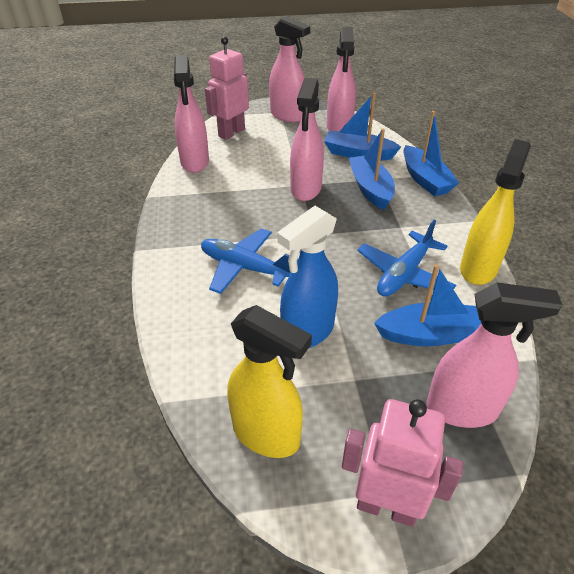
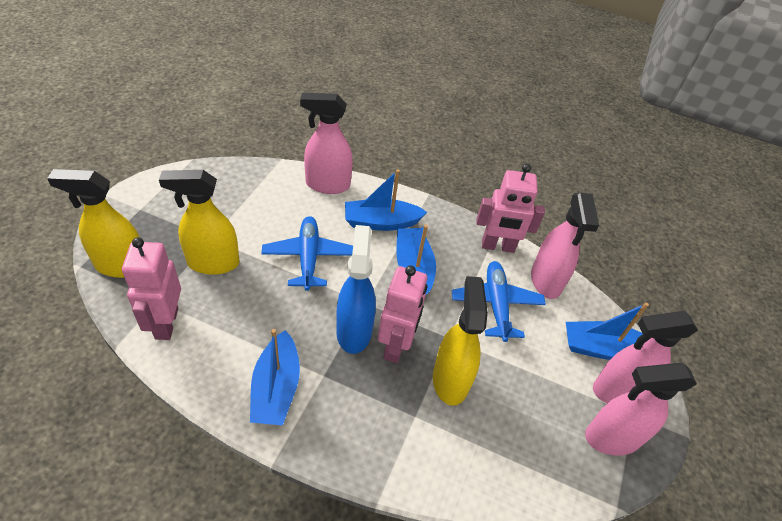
pink robot: 2 -> 3
pink spray bottle: 5 -> 4
yellow spray bottle: 2 -> 3

